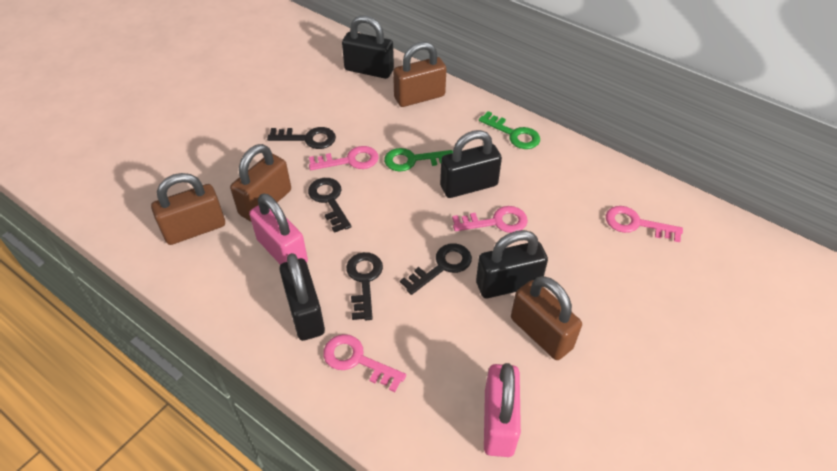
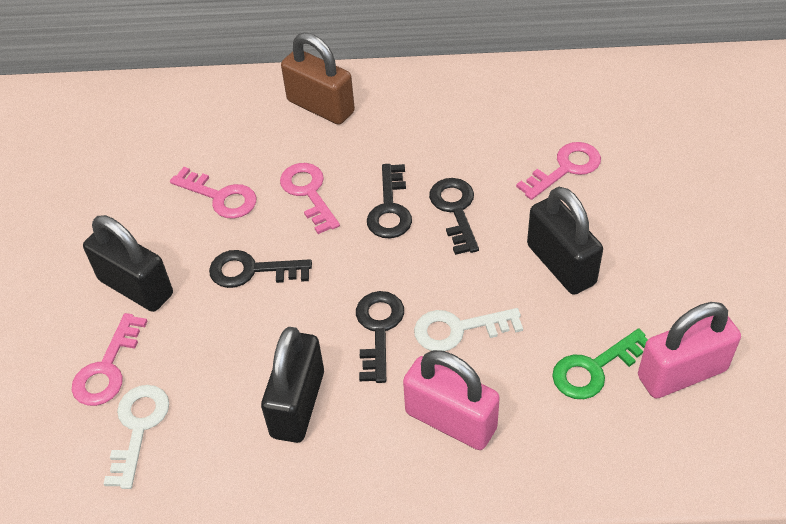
black padlock: 4 -> 3
brown padlock: 4 -> 1
green key: 2 -> 1
white key: 0 -> 2

